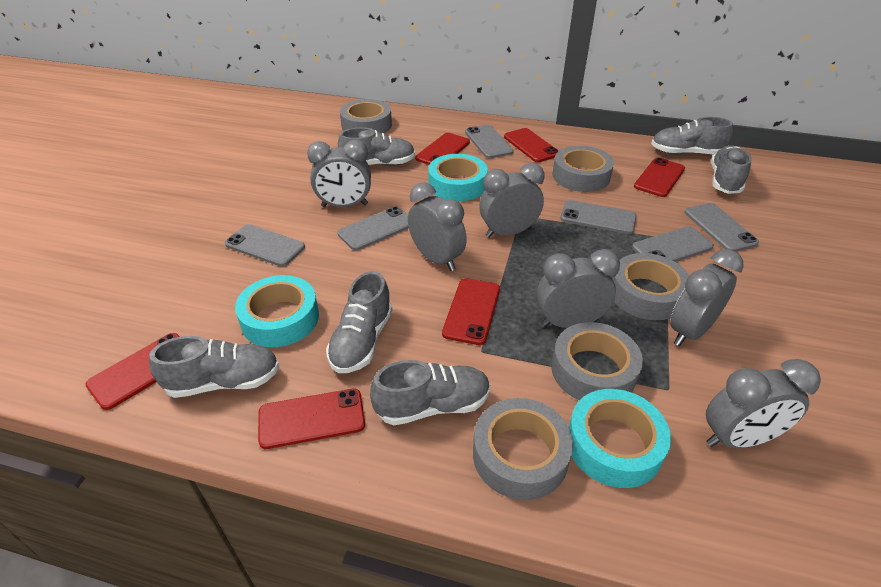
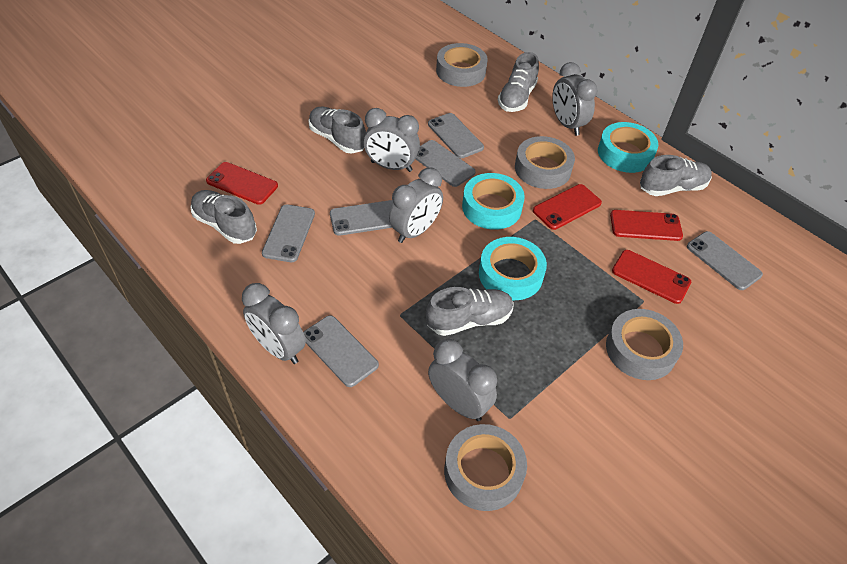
grey clock: 6 -> 5
grey shoe: 6 -> 5
grey tape: 5 -> 4
red phone: 6 -> 4

